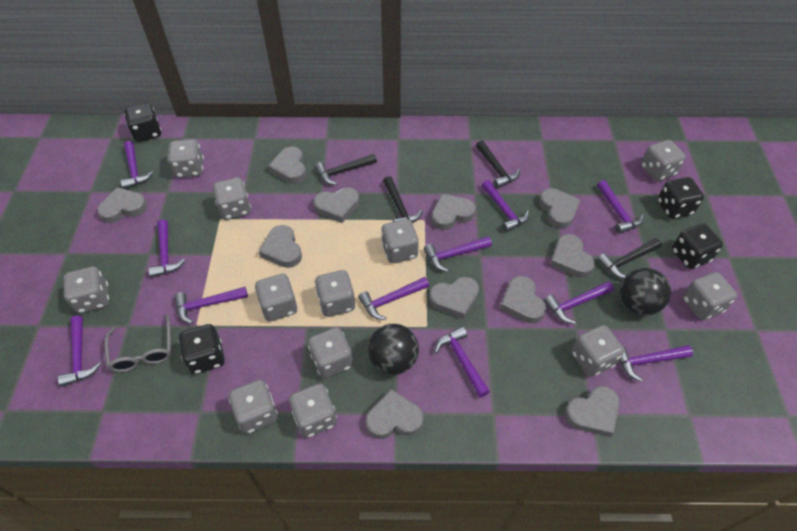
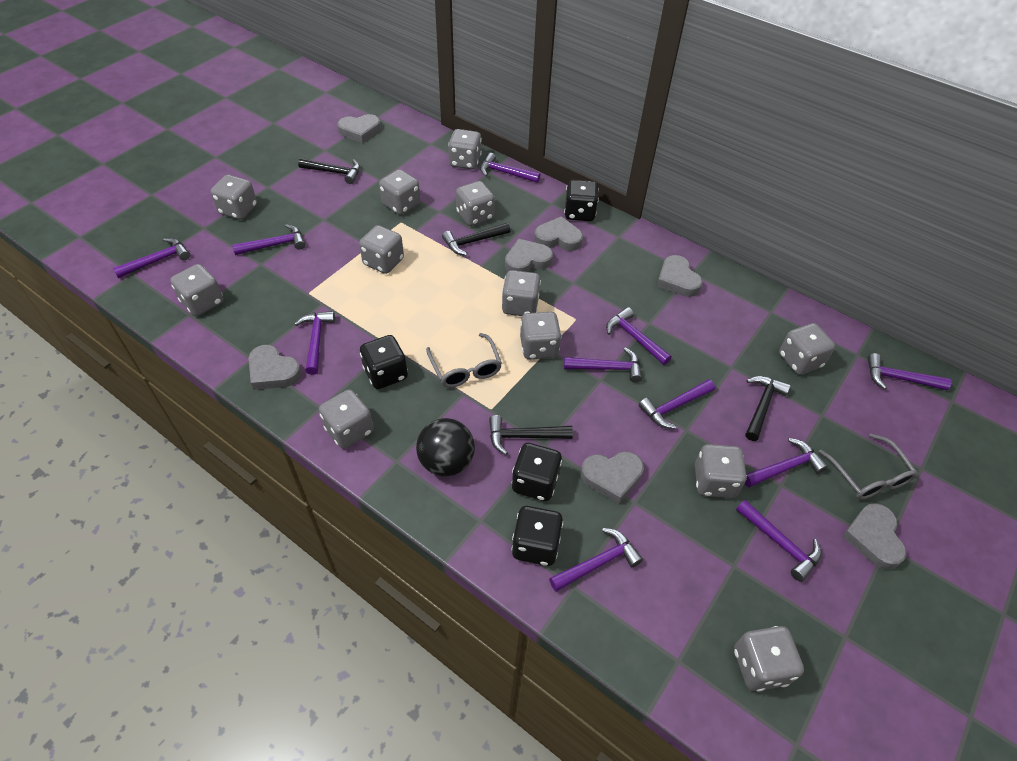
black ball: 2 -> 1
grey glasses: 1 -> 2
grey heart: 11 -> 7

